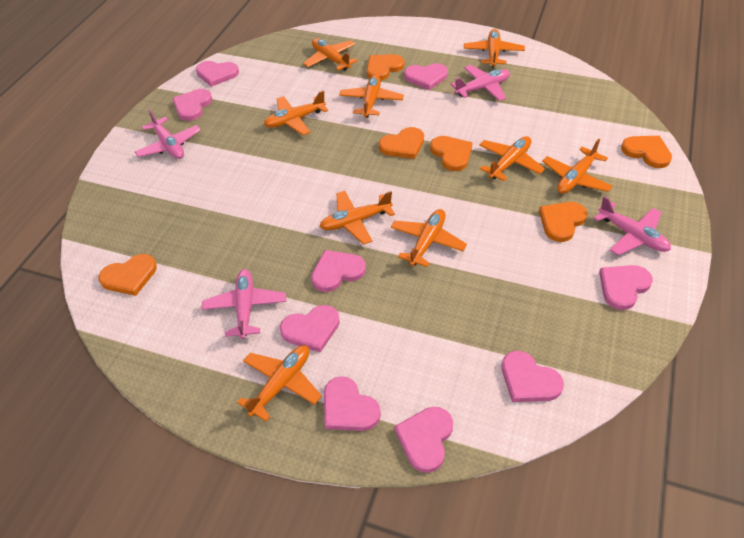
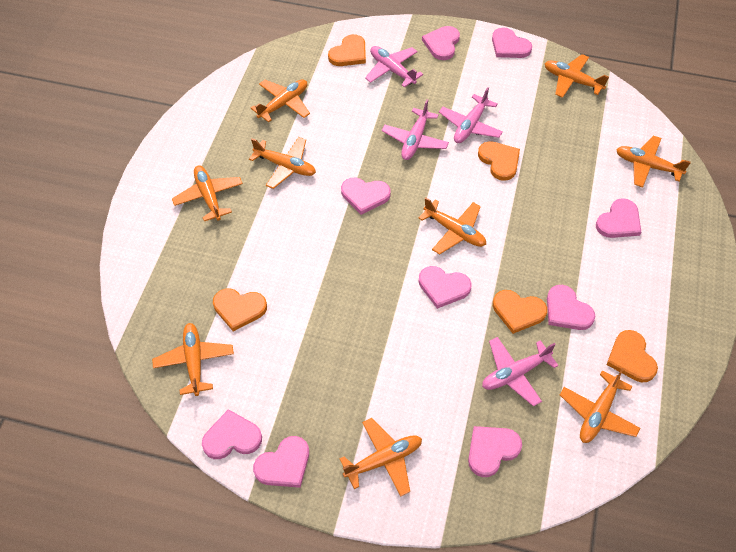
orange heart: 6 -> 5

